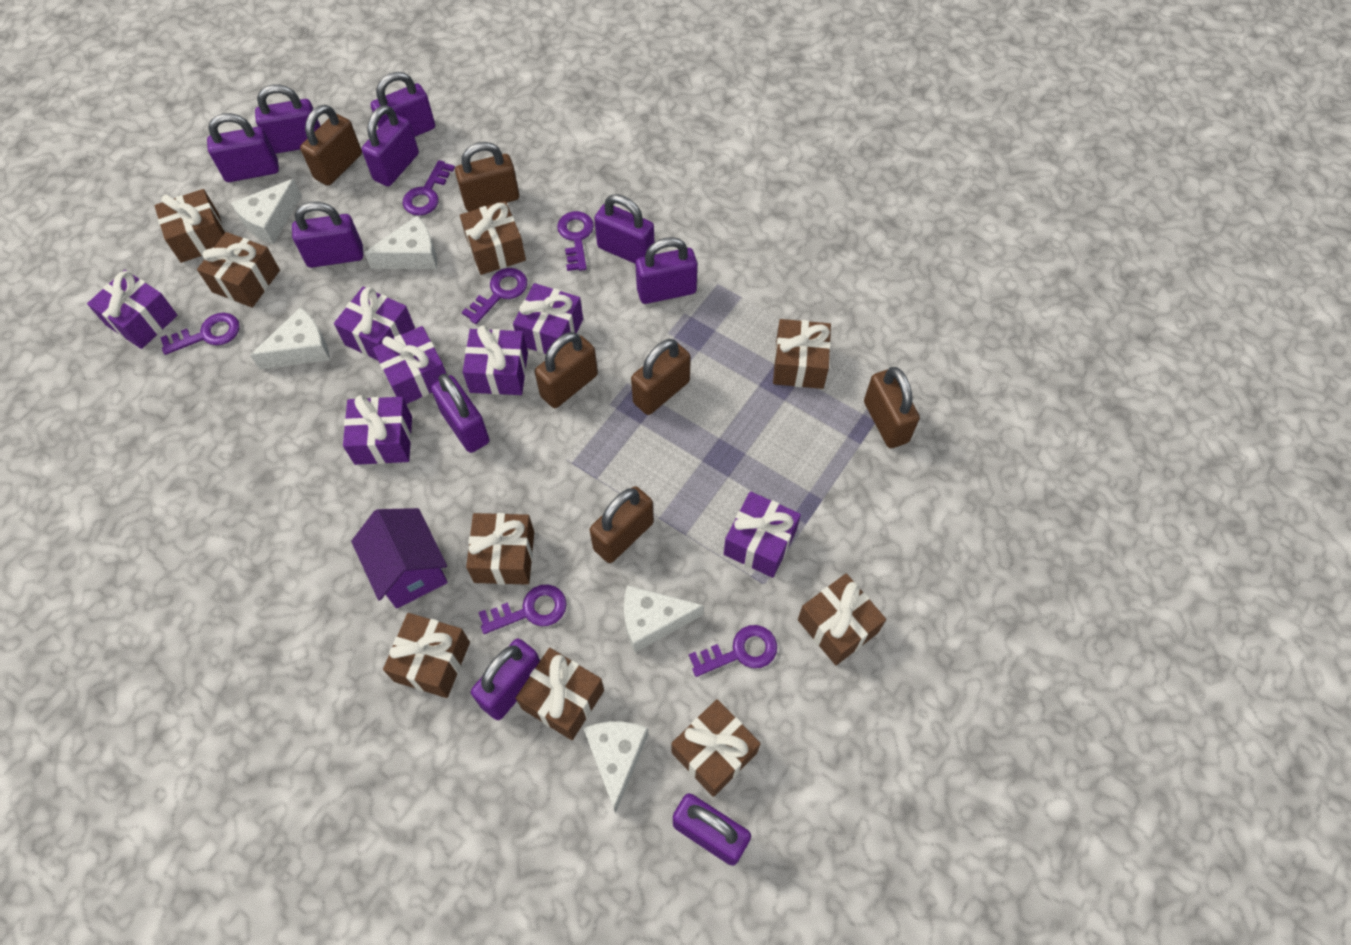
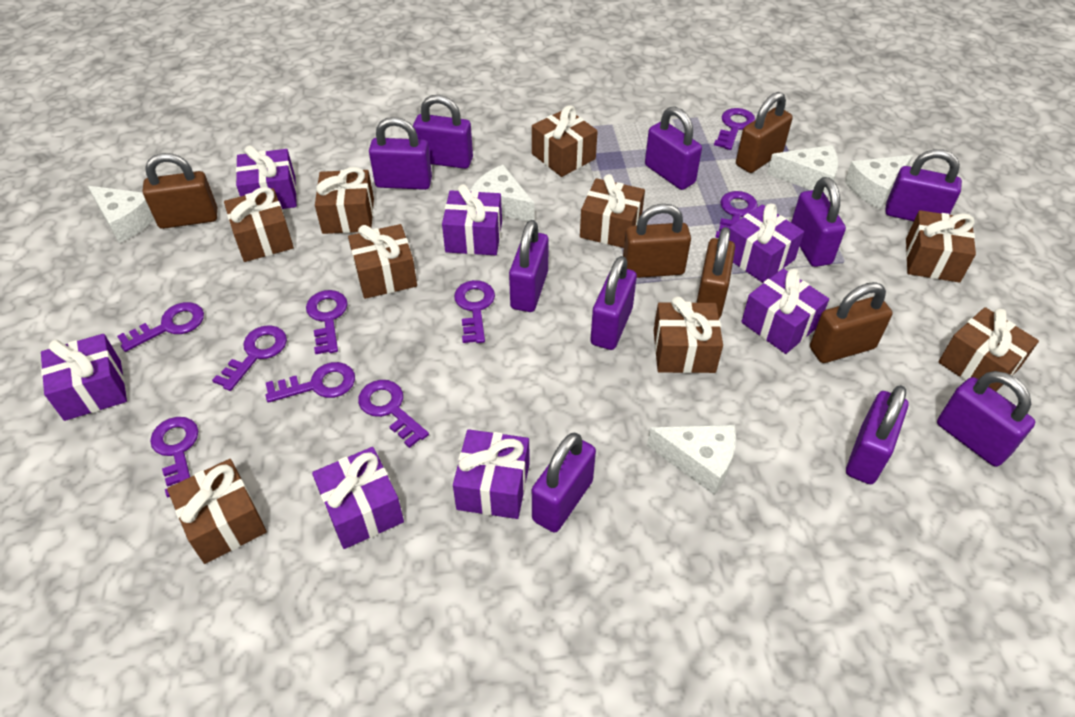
brown padlock: 6 -> 5
purple house: 1 -> 0
purple key: 6 -> 9

